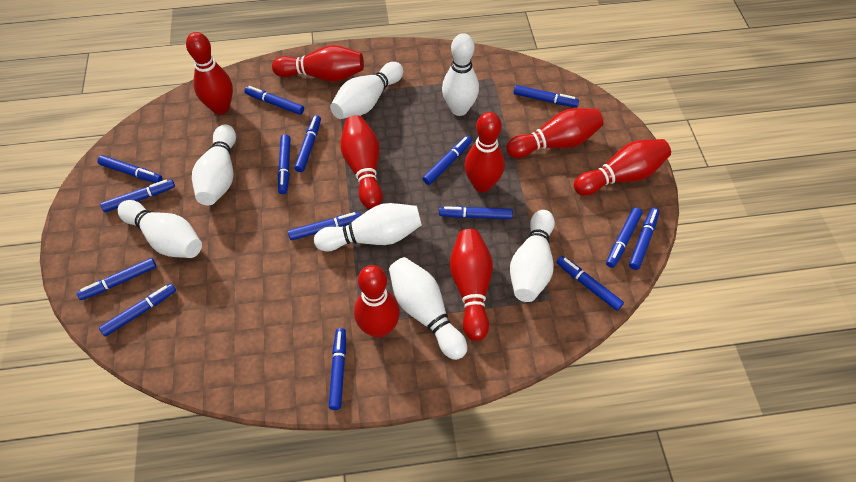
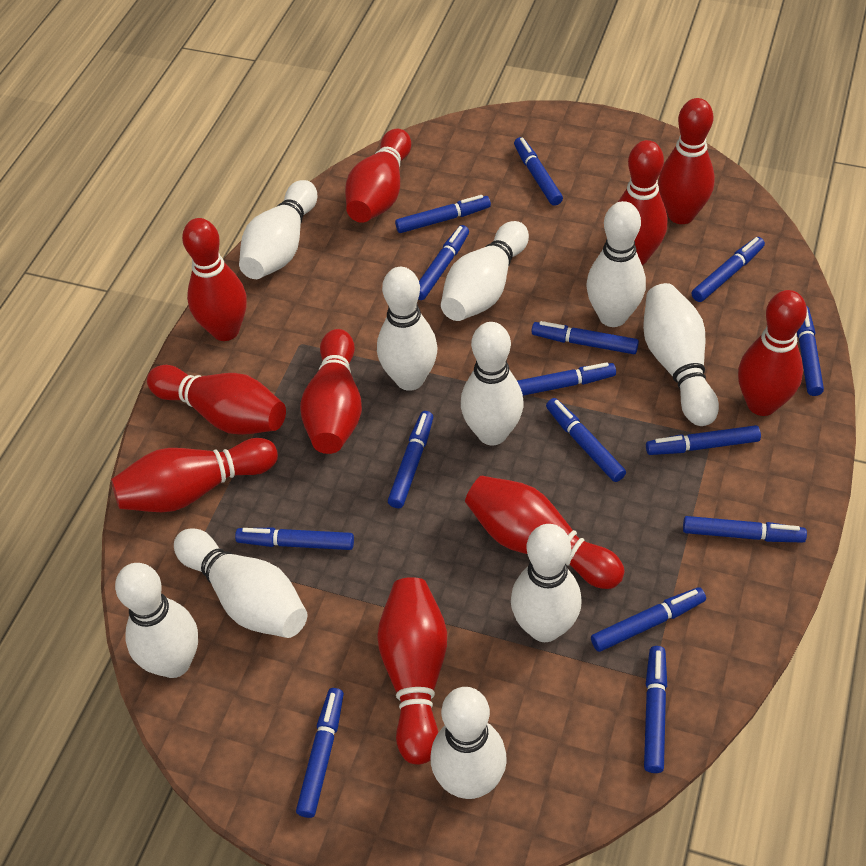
red bowling pin: 8 -> 10
white bowling pin: 7 -> 10

